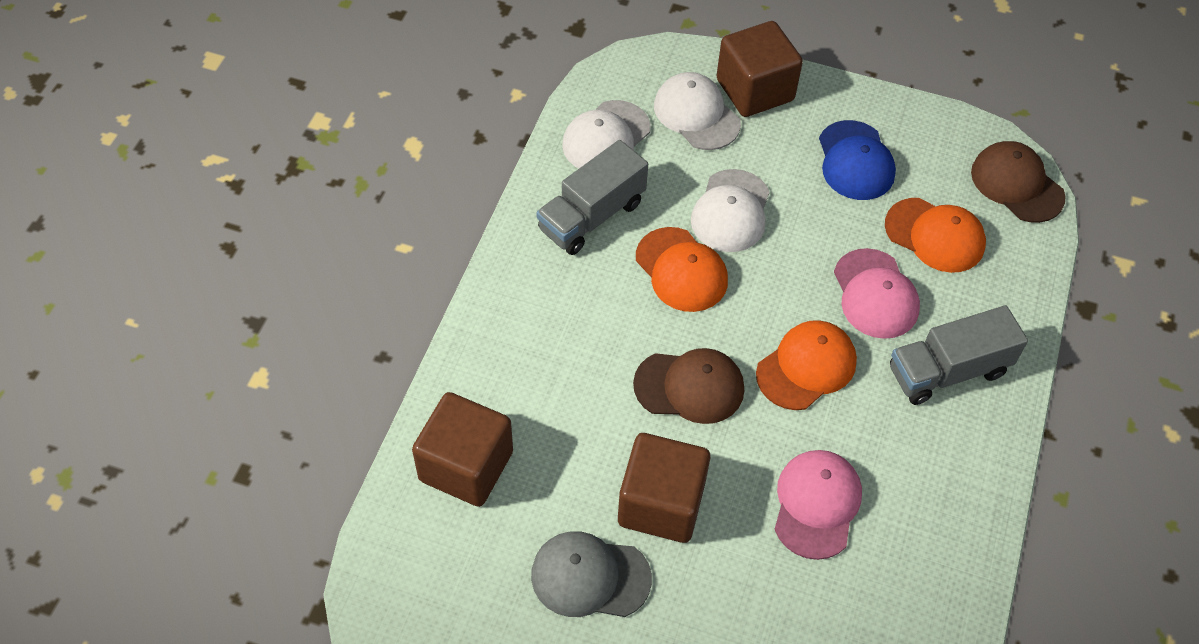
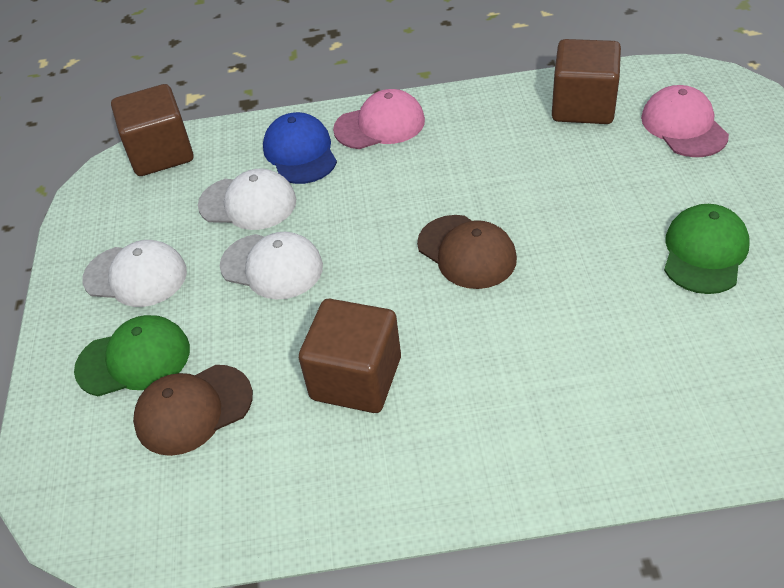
green cap: 0 -> 2
grey cap: 1 -> 0
grey truck: 2 -> 0
orange cap: 3 -> 0

